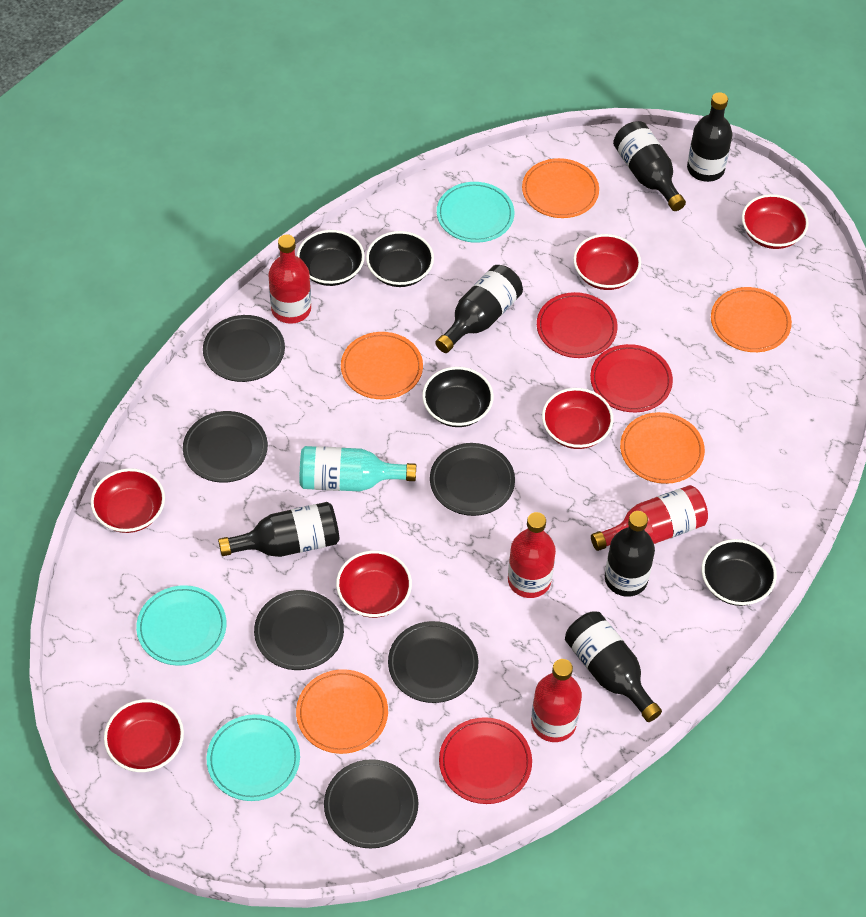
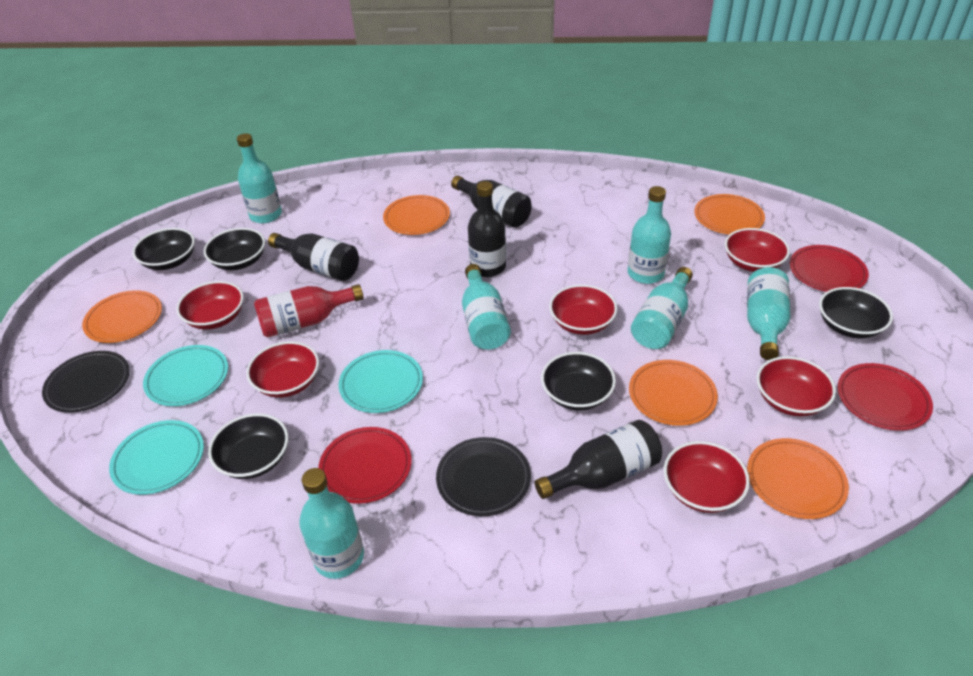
black bottle: 6 -> 4
black bowl: 4 -> 5
black plate: 6 -> 2
red bottle: 4 -> 1
turquoise bottle: 1 -> 6

